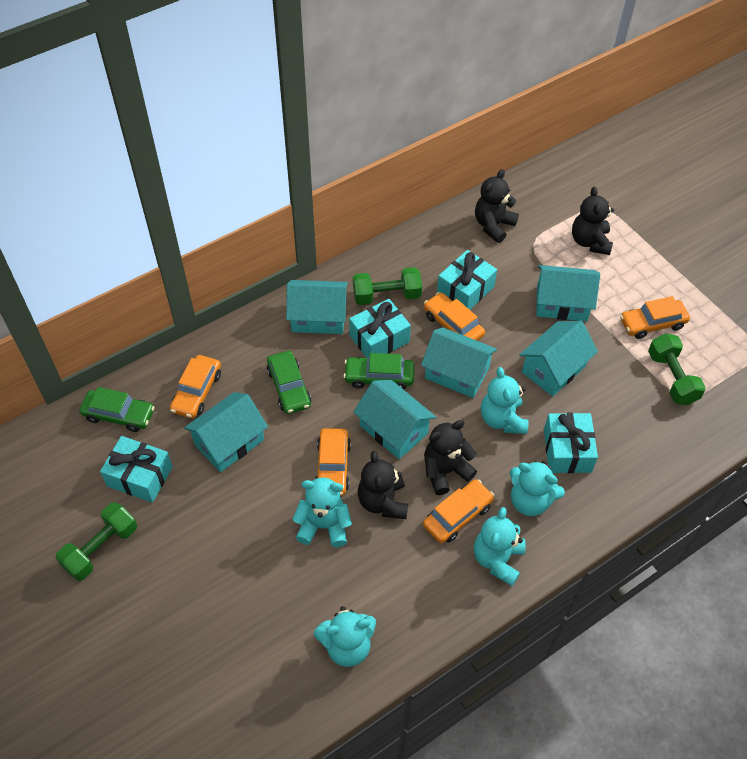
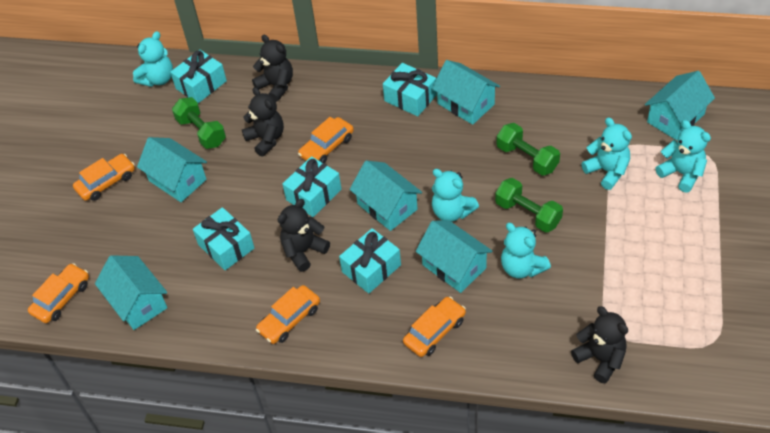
green car: 3 -> 0
turquoise gift: 4 -> 5

